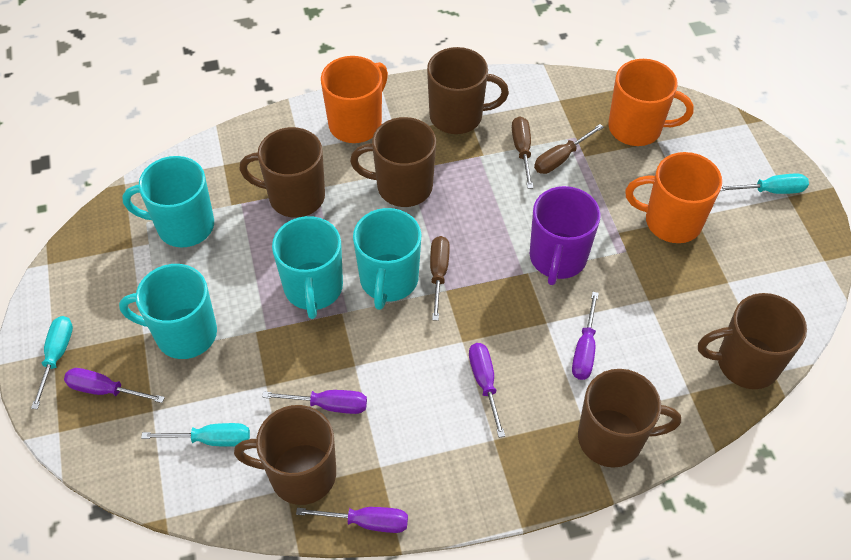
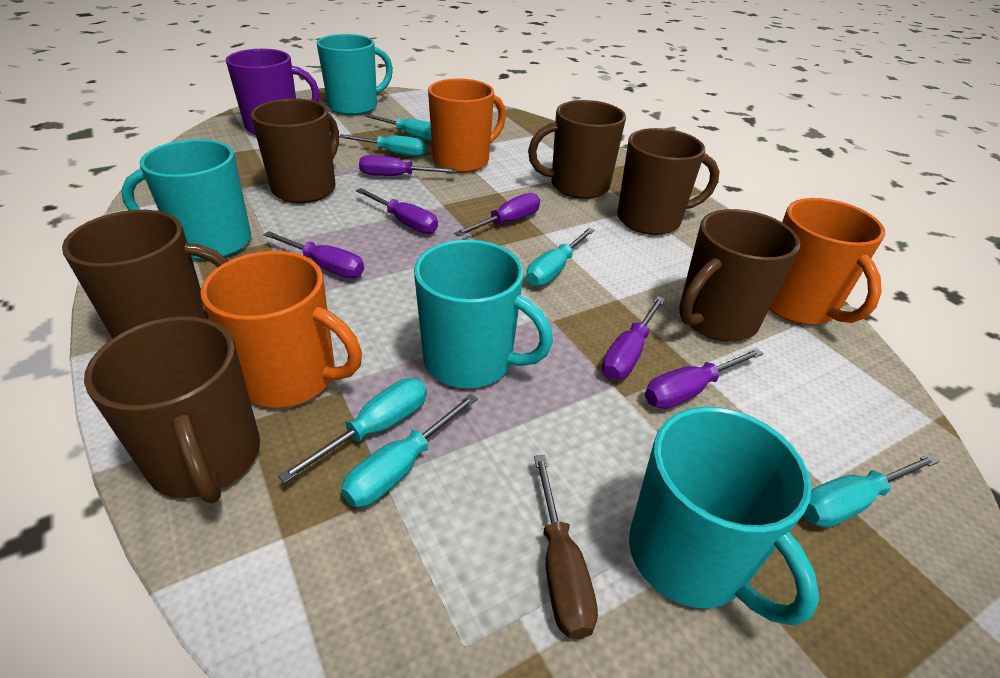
brown screwdriver: 3 -> 1
purple screwdriver: 5 -> 6
turquoise screwdriver: 3 -> 6

